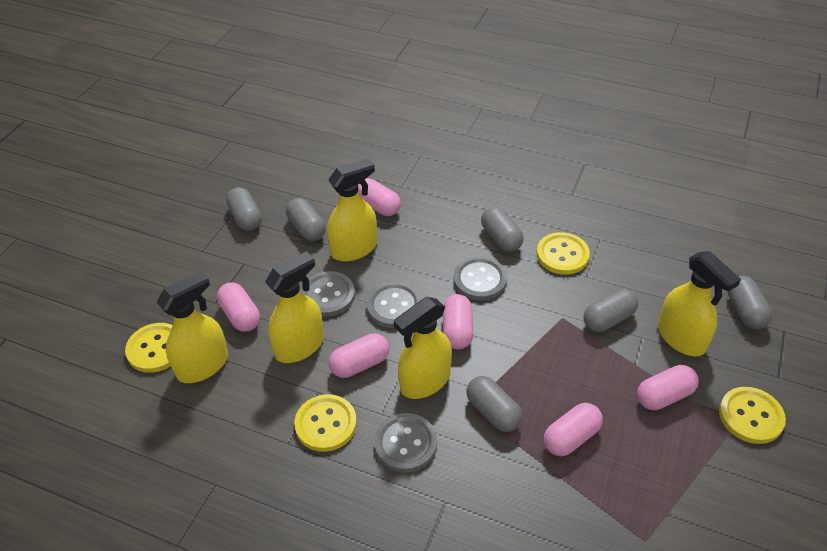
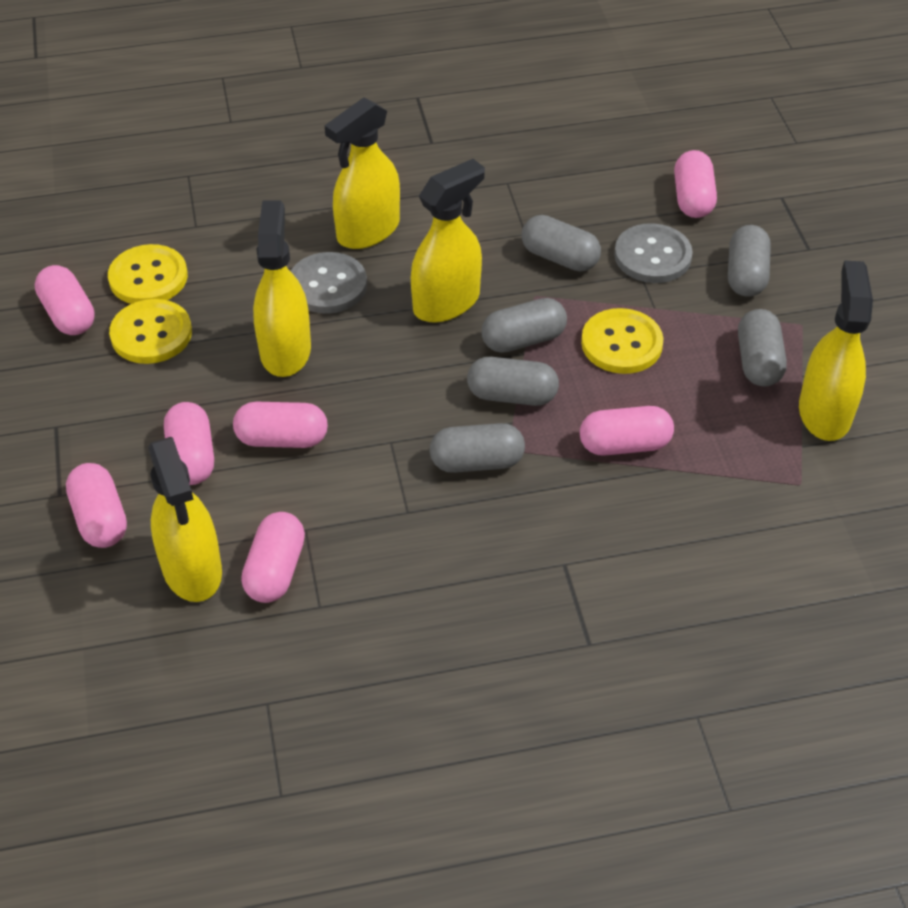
grey button: 4 -> 2
pink capsule: 6 -> 7
yellow button: 4 -> 3

